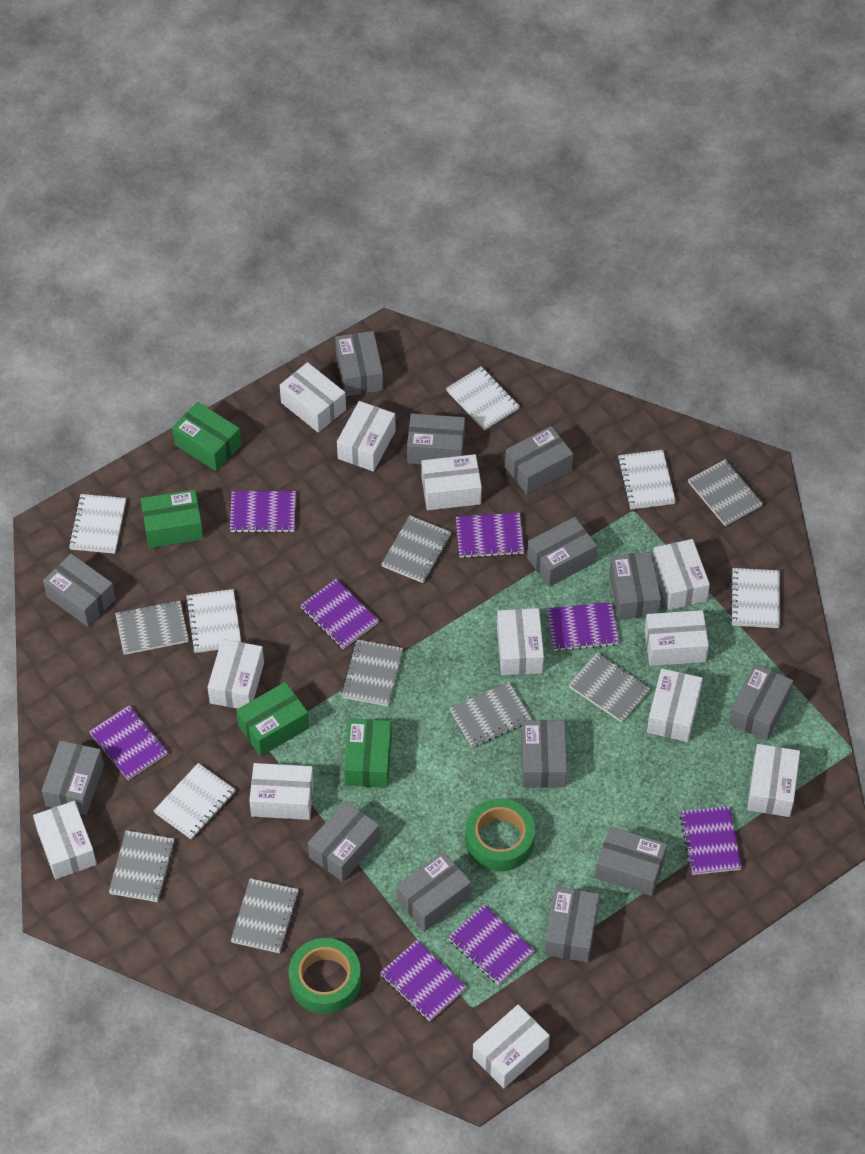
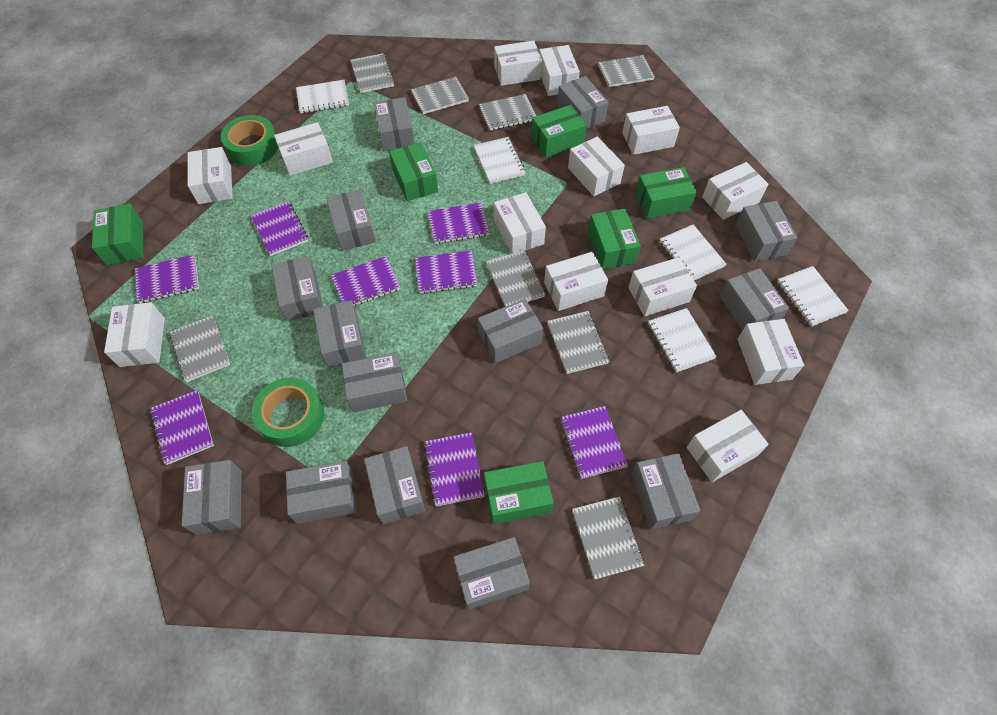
green box: 4 -> 6
grey box: 13 -> 14
white box: 12 -> 13
white notebook: 6 -> 5

